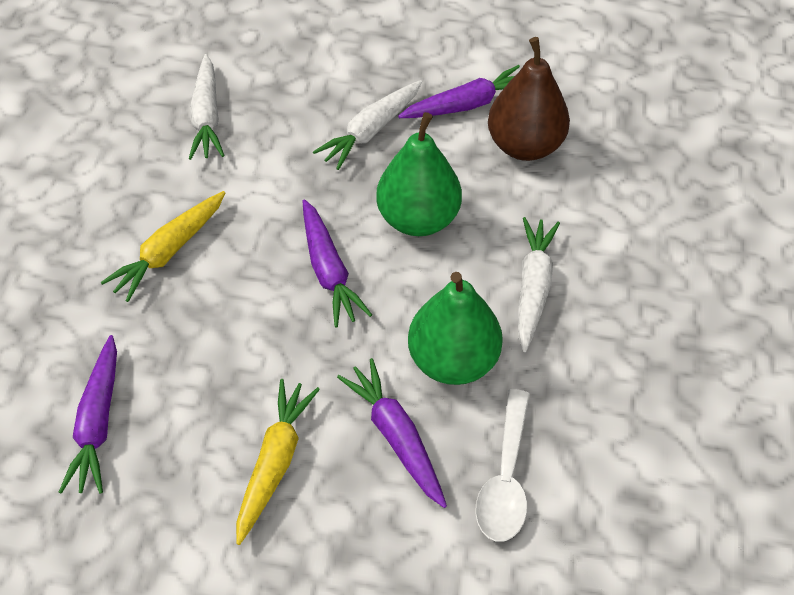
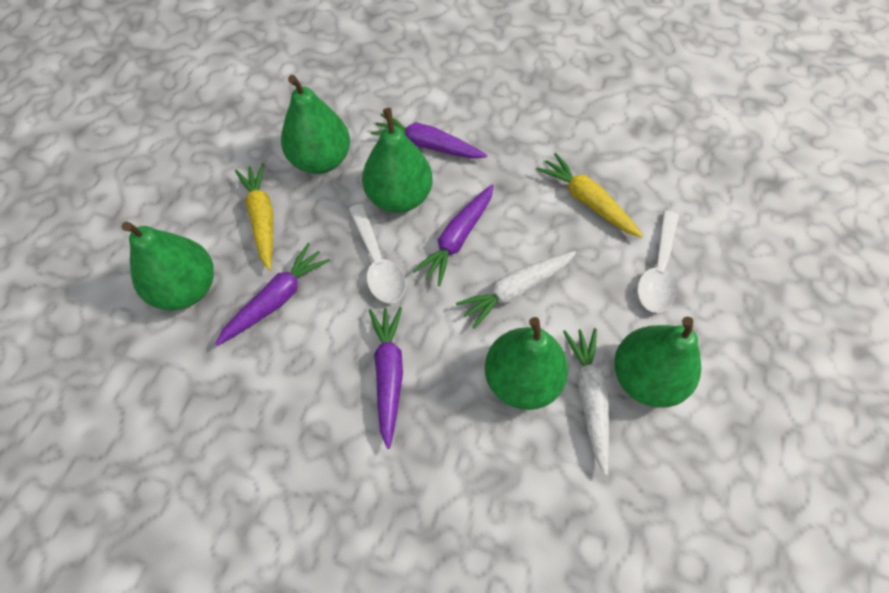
brown pear: 1 -> 0
green pear: 2 -> 5
white carrot: 3 -> 2
white spoon: 1 -> 2

